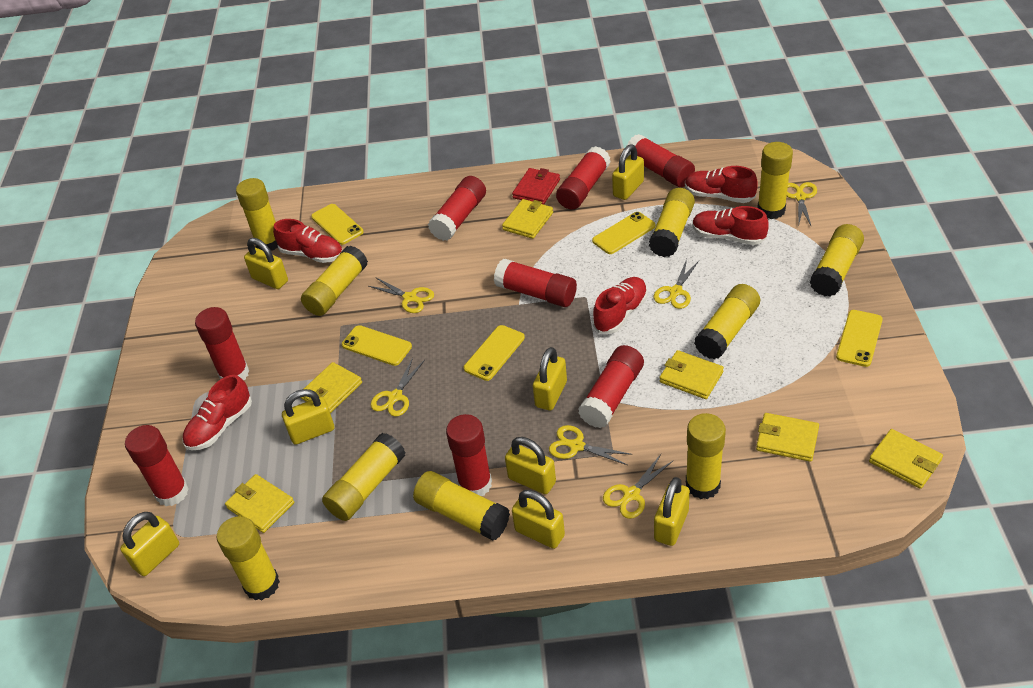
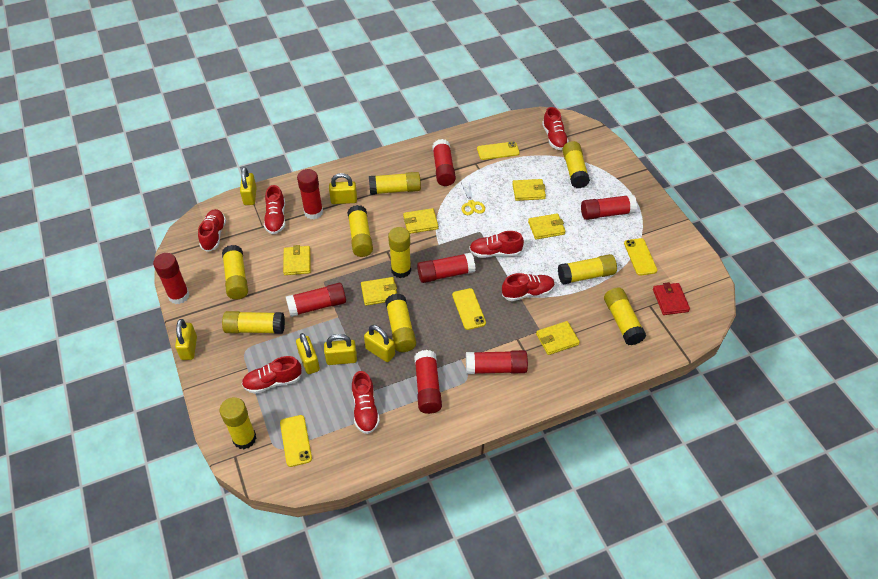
red shoe: 5 -> 7
yellow padlock: 8 -> 6
yellow phone: 5 -> 4
yellow scissors: 6 -> 1

